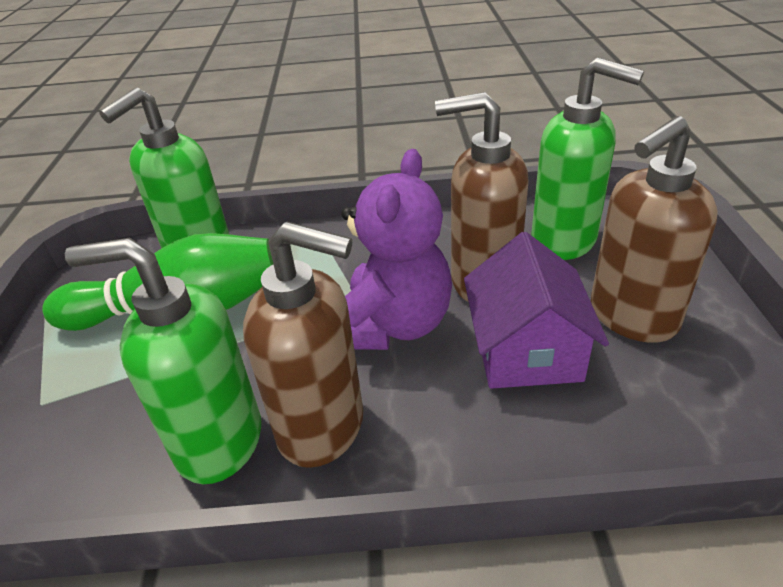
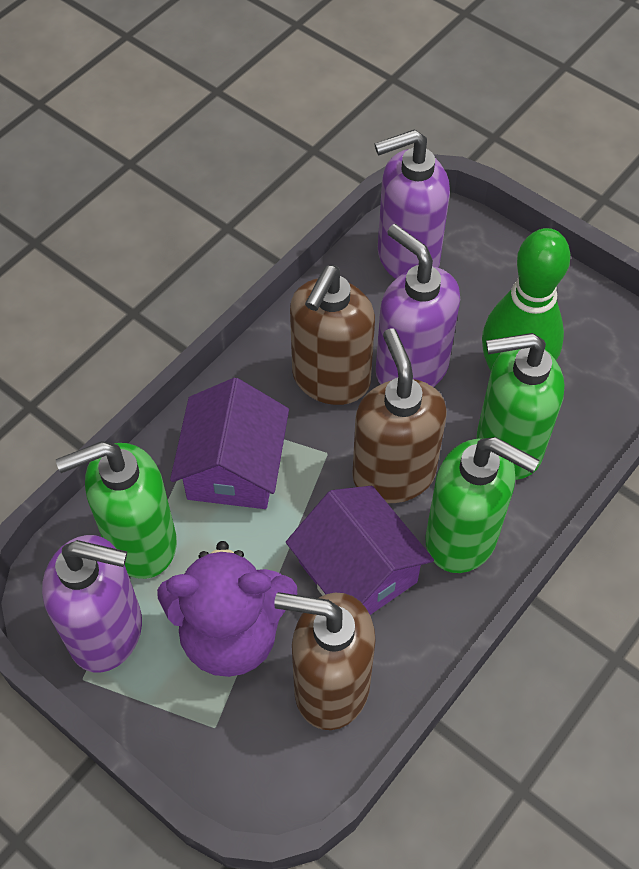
purple house: 1 -> 2
purple soap dispenser: 0 -> 3

